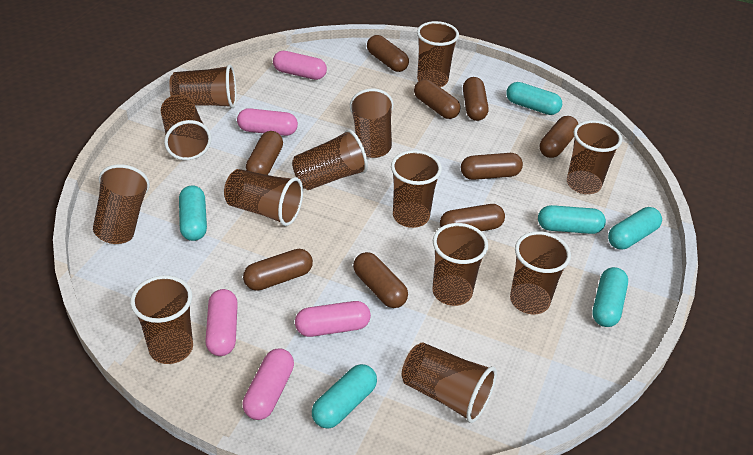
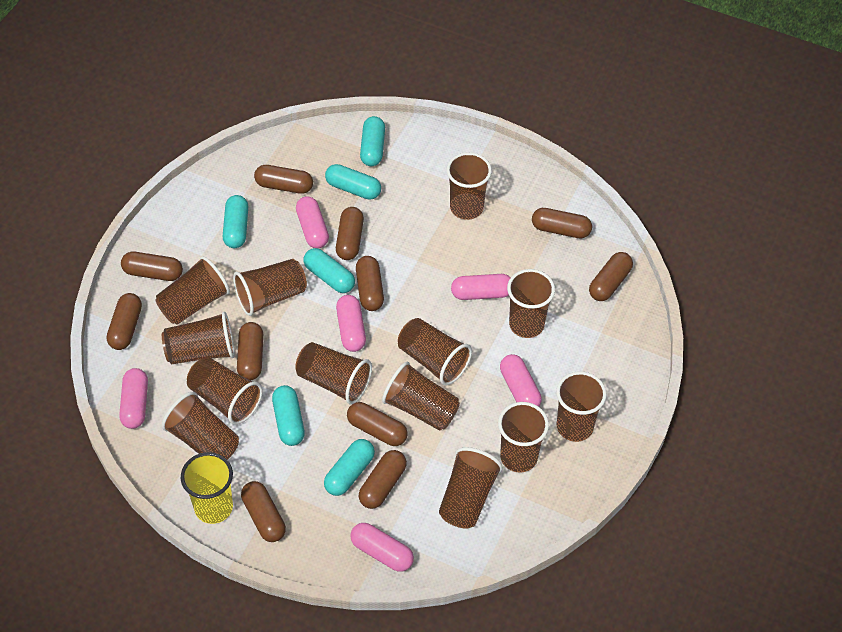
brown capsule: 9 -> 11
pink capsule: 5 -> 6
yellow cup: 0 -> 1

